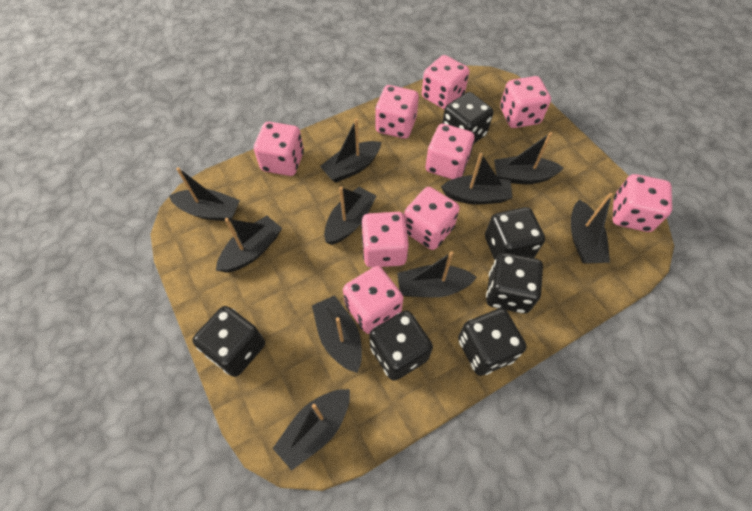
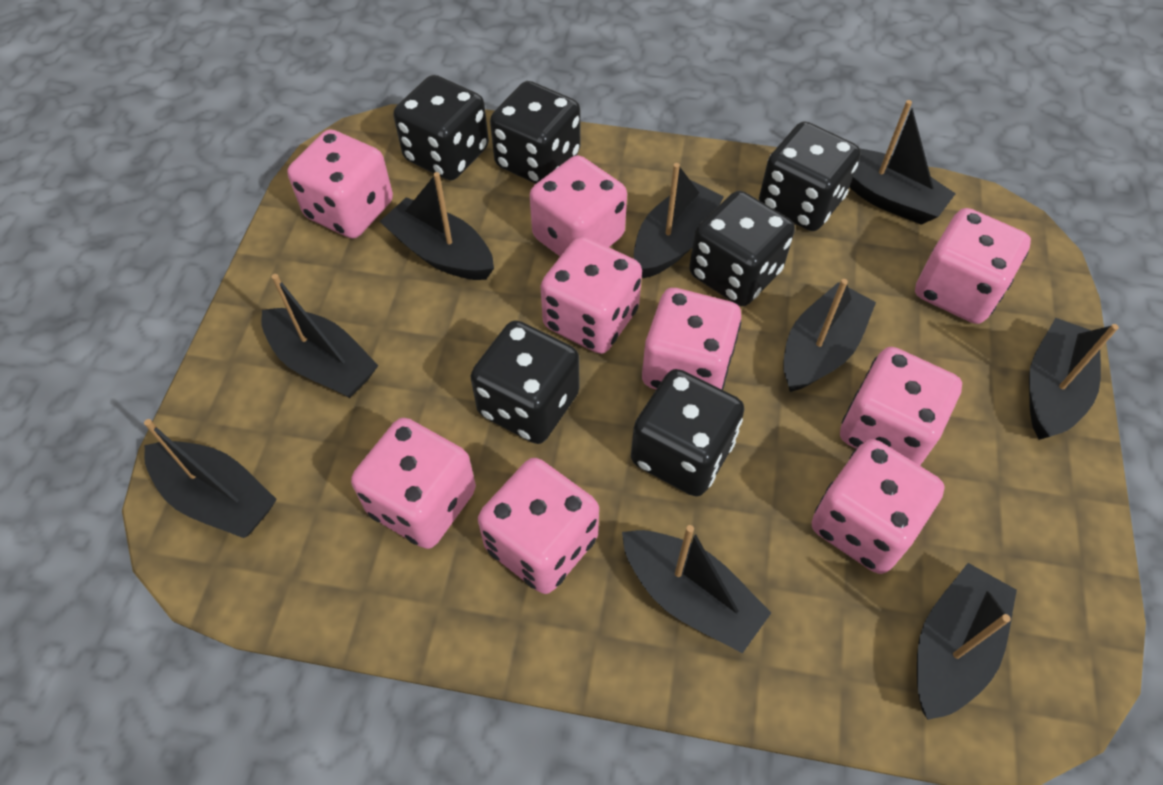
black boat: 10 -> 9

